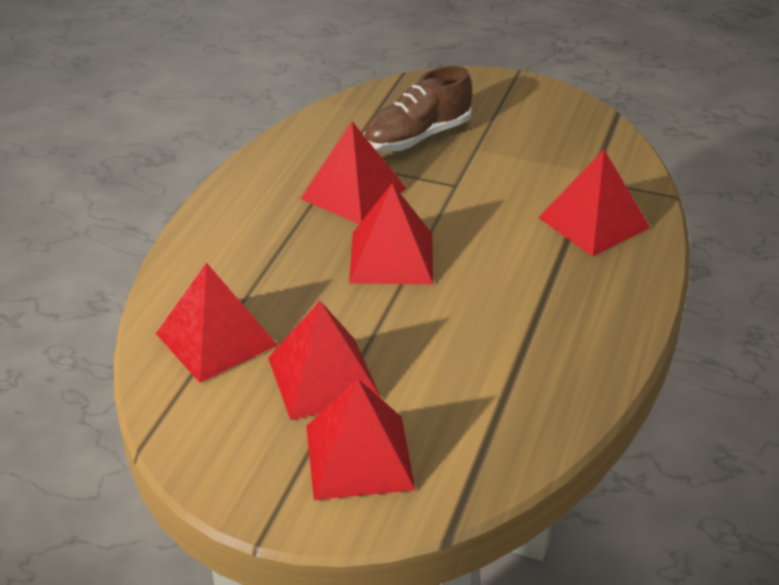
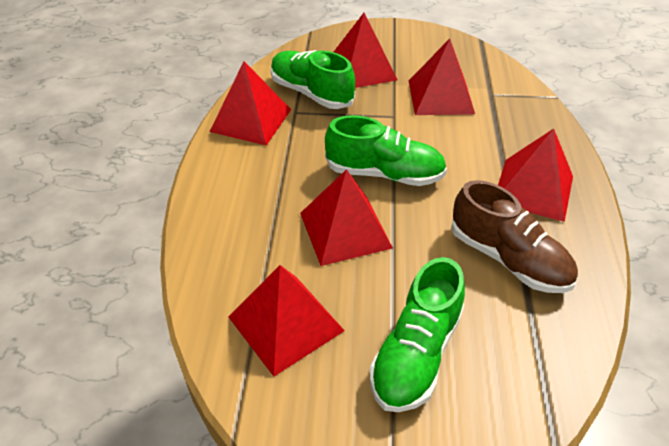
green shoe: 0 -> 3

